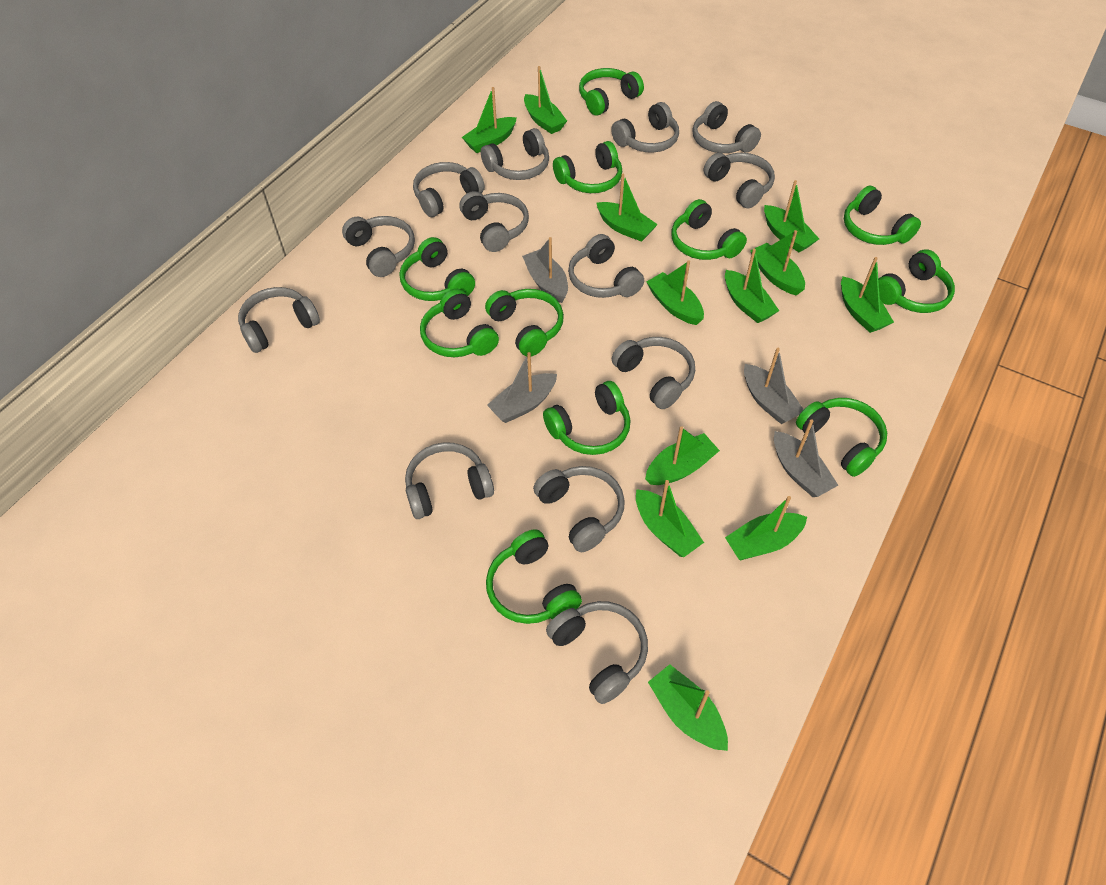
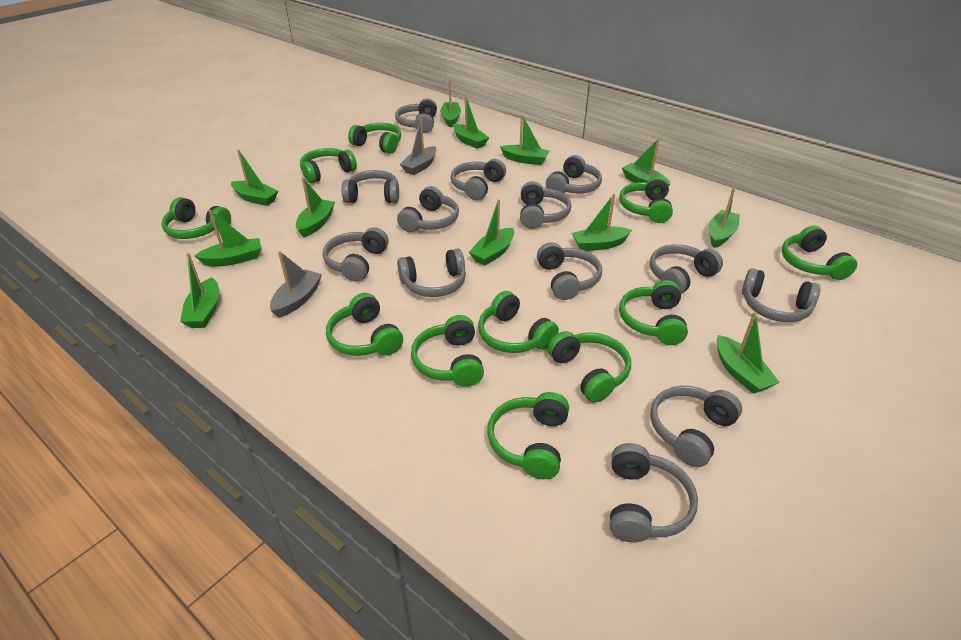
grey boat: 4 -> 2

